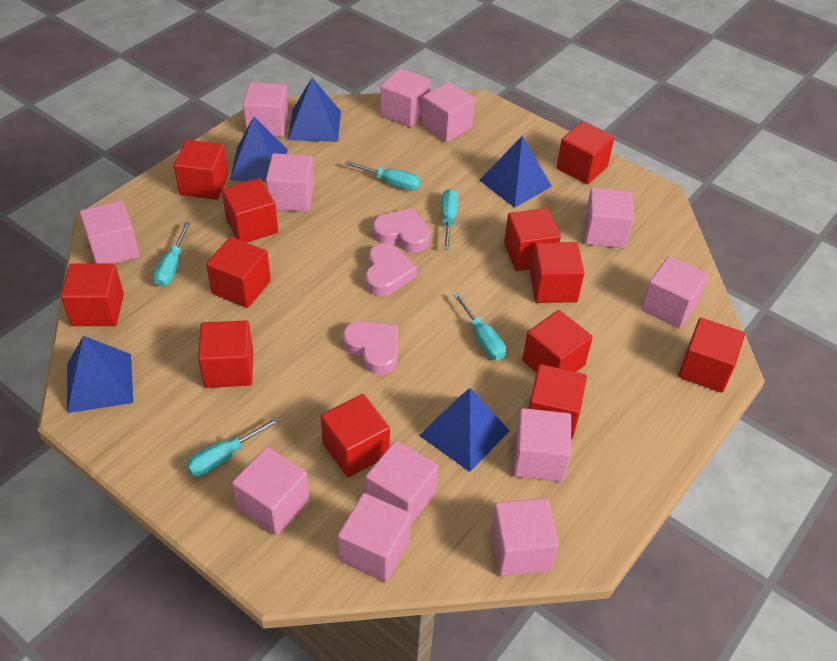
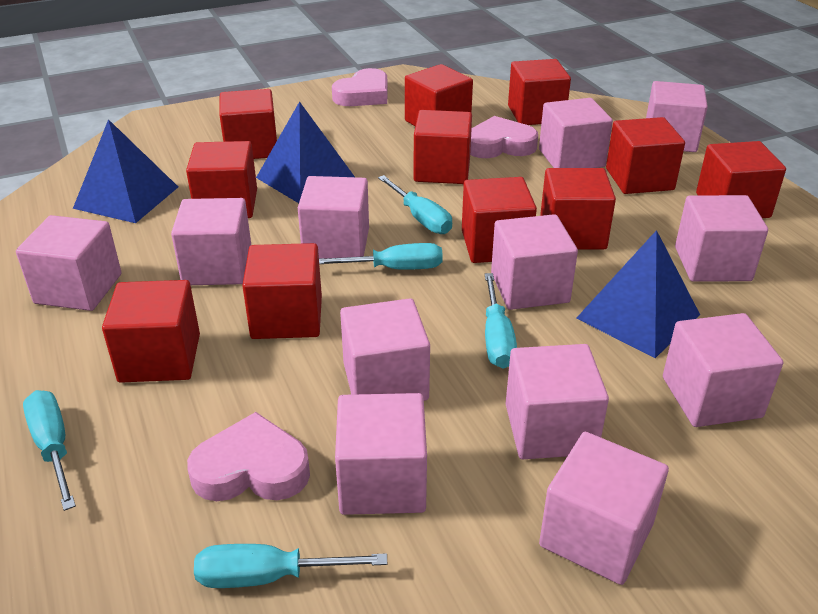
blue pyramid: 5 -> 3
red cube: 12 -> 11

